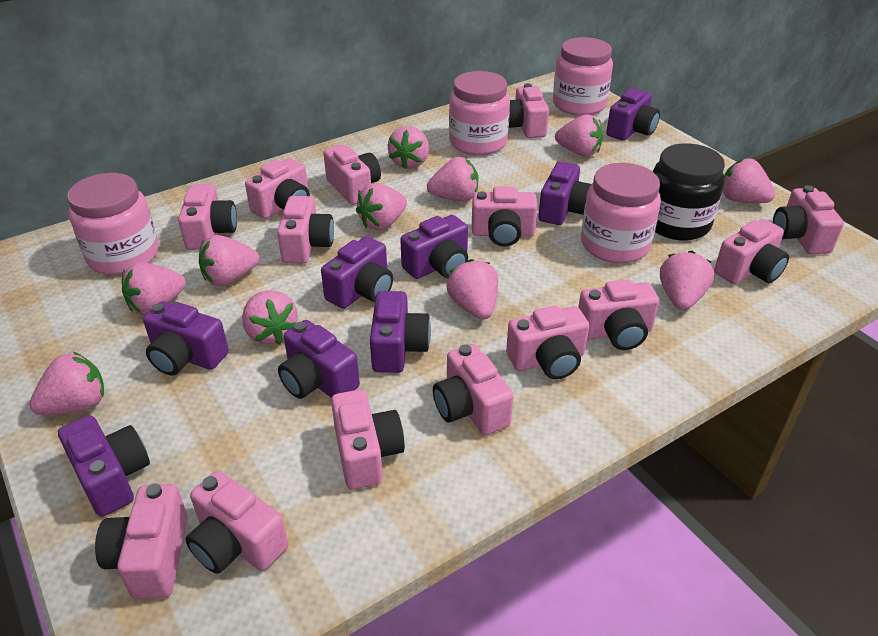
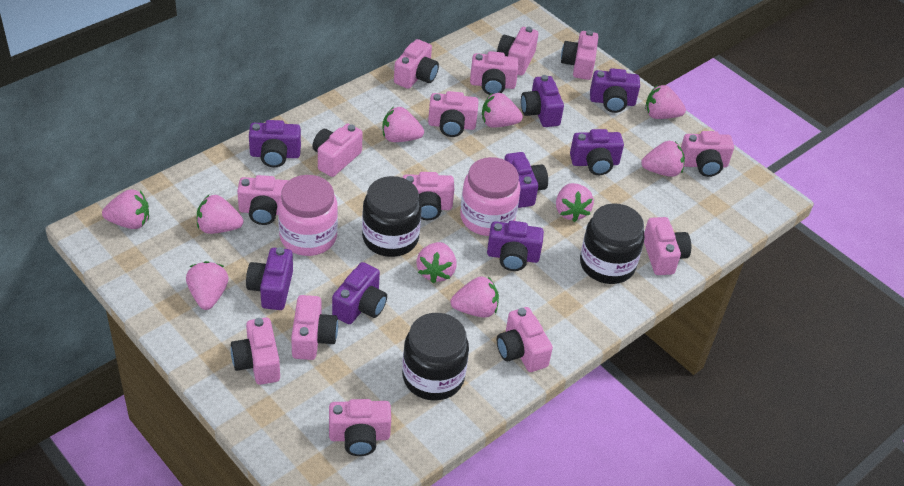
black jar: 1 -> 3
pink jar: 4 -> 2
pink strawberry: 11 -> 10

